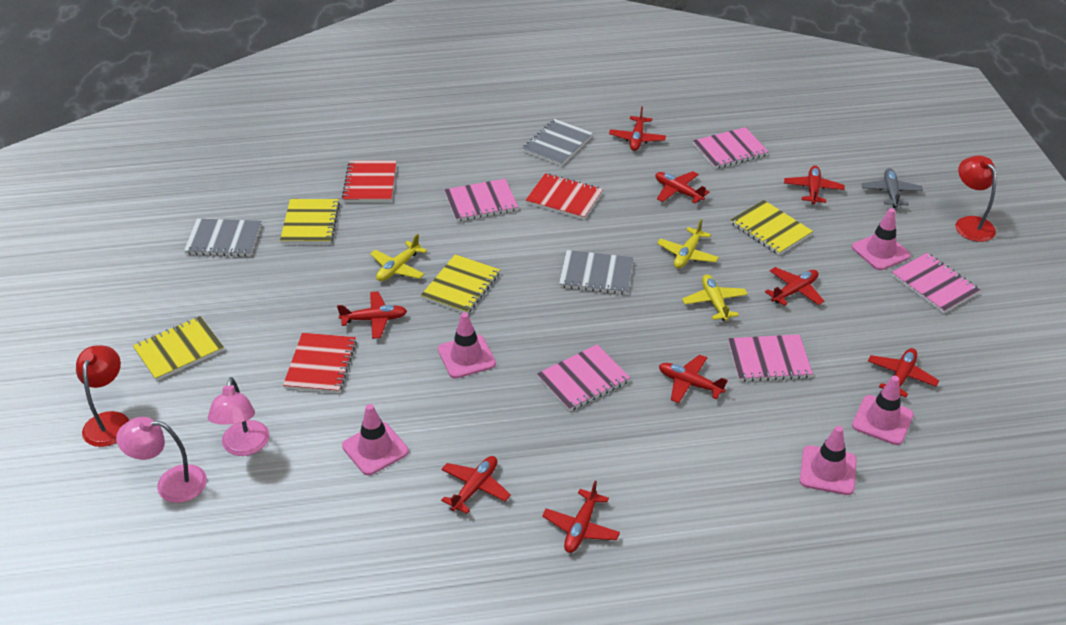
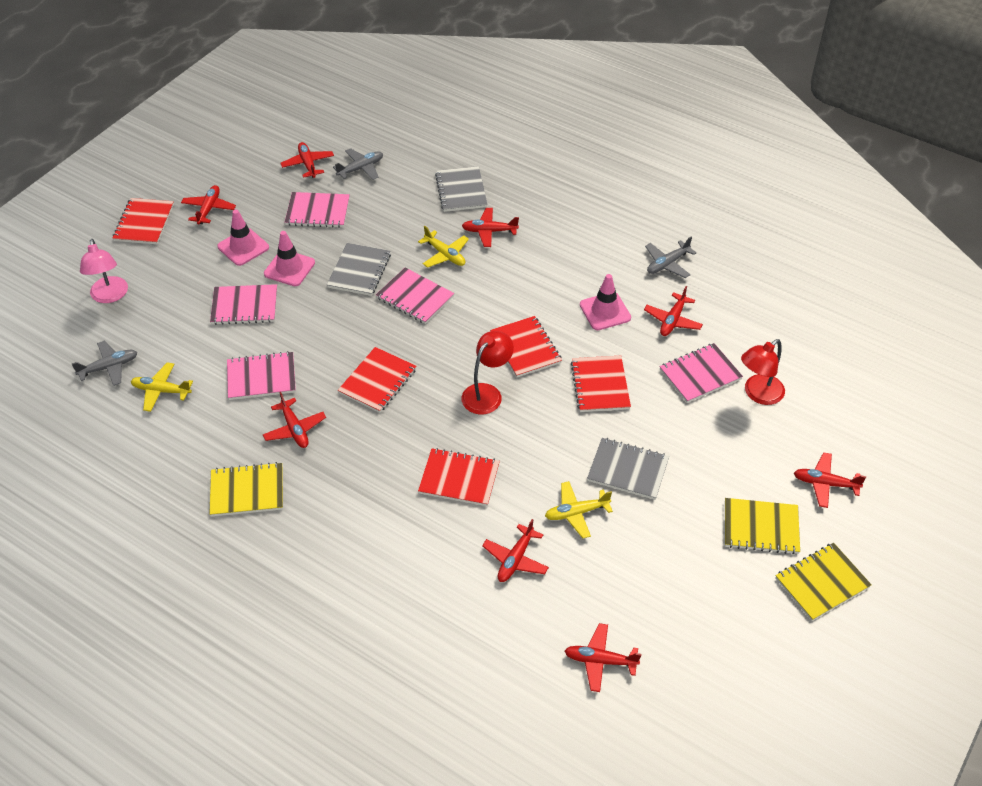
grey plane: 1 -> 3
pink lamp: 2 -> 1
pink traffic cone: 5 -> 3
red notebook: 3 -> 5
red plane: 9 -> 8
yellow notebook: 4 -> 3

